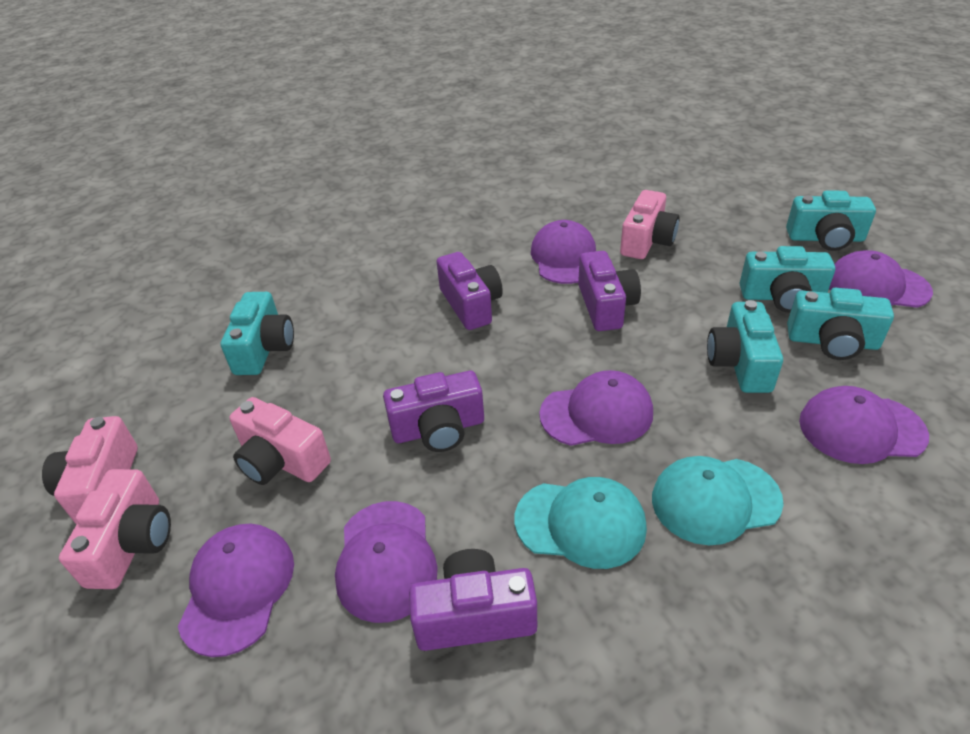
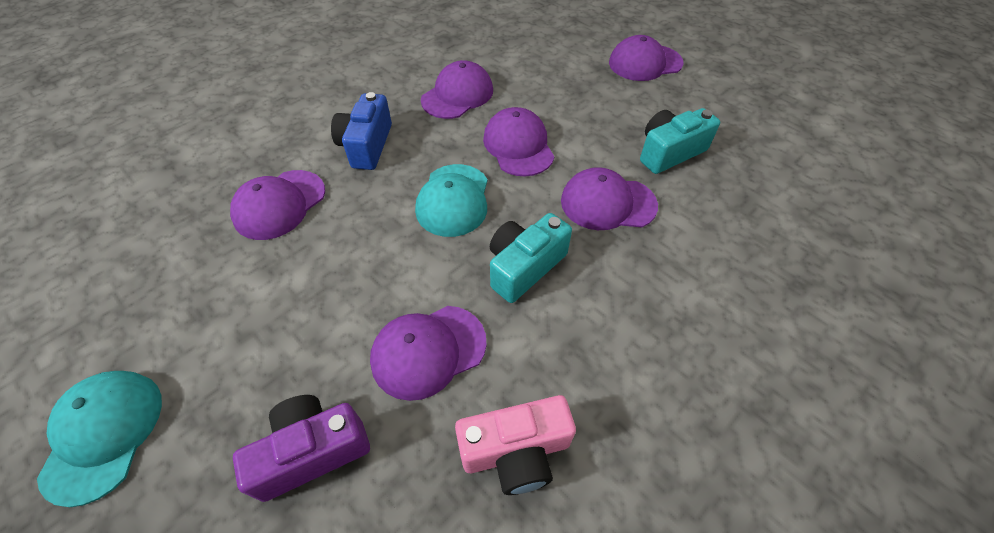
blue camera: 0 -> 1
pink camera: 4 -> 1
purple camera: 4 -> 1
turquoise camera: 5 -> 2

